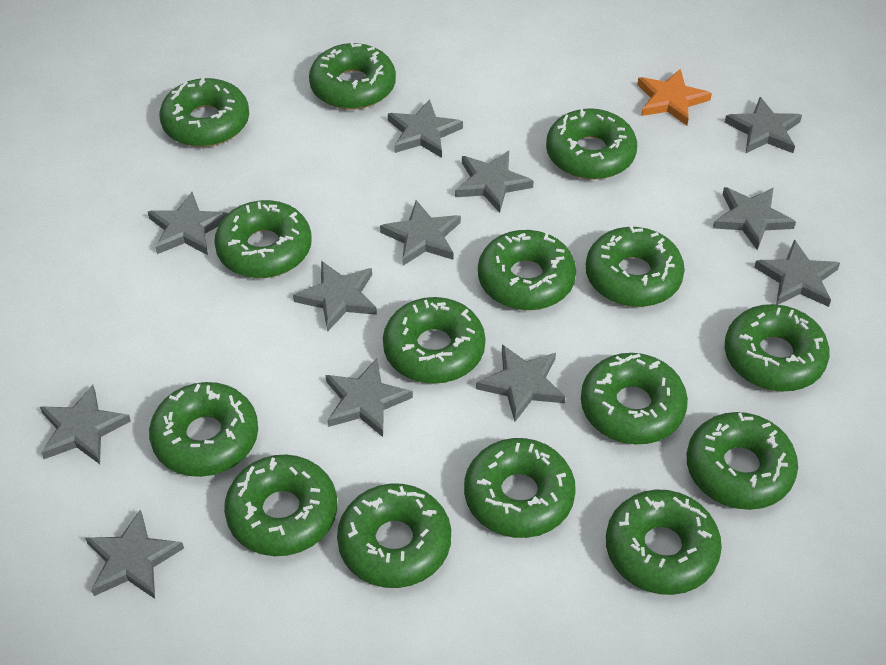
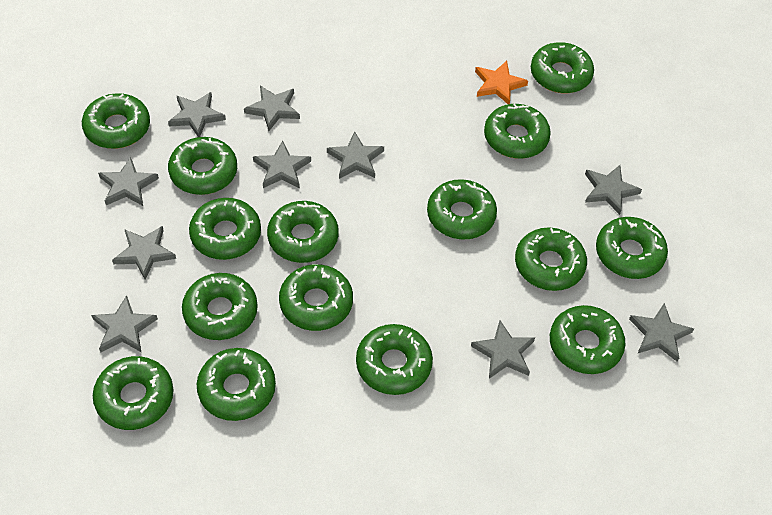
grey star: 12 -> 10

